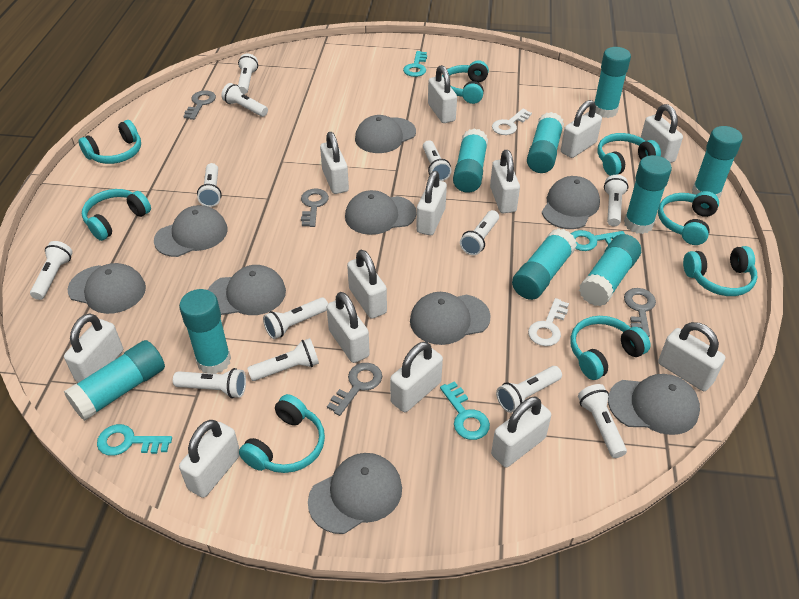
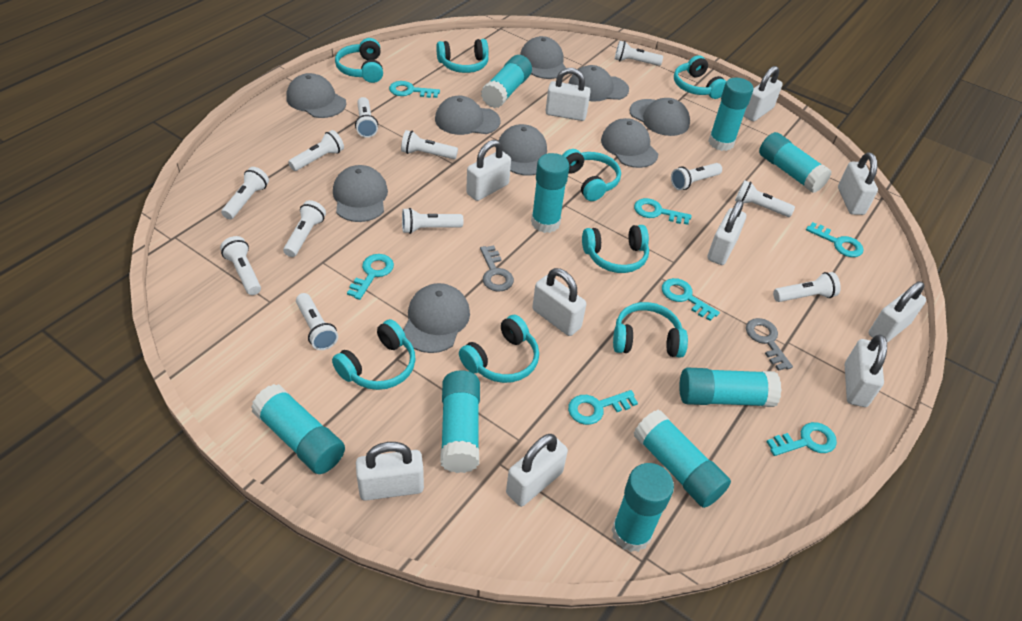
grey key: 4 -> 2
turquoise key: 4 -> 7
white key: 2 -> 0
white padlock: 13 -> 10

